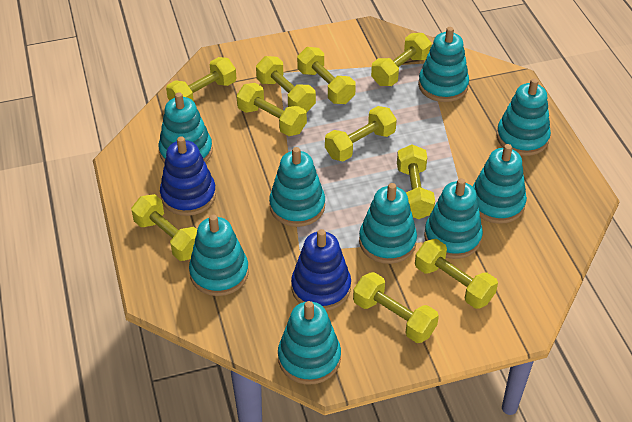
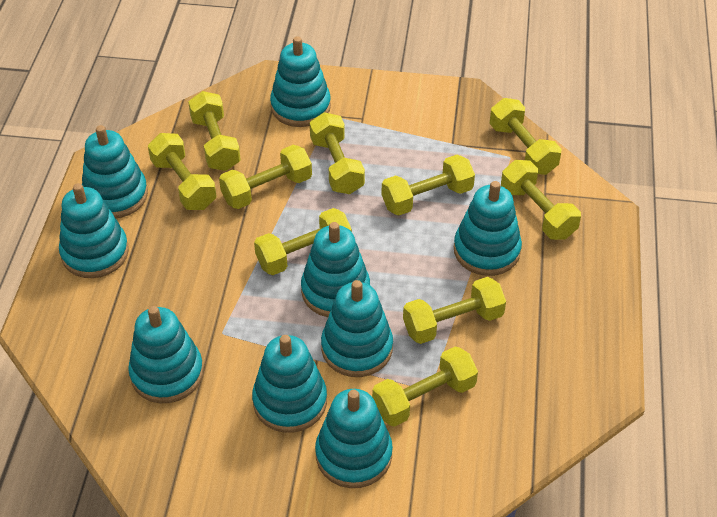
blue stacking toy: 2 -> 0

